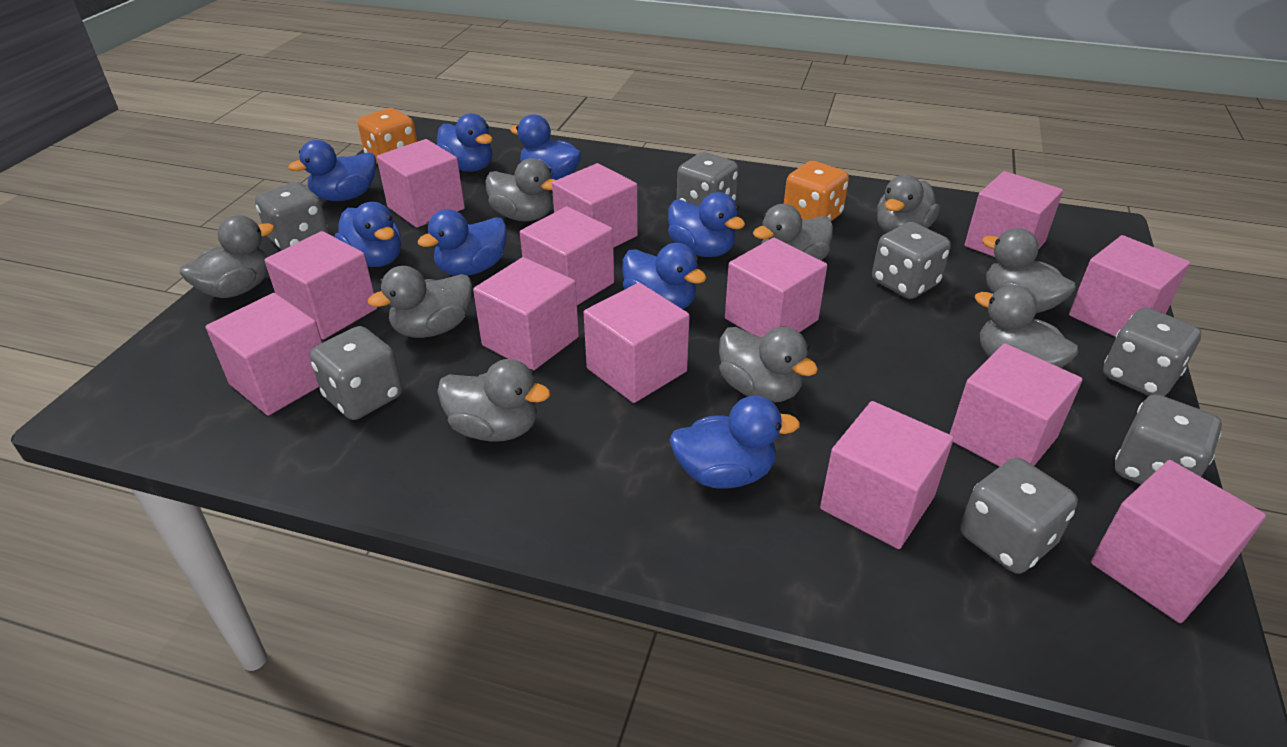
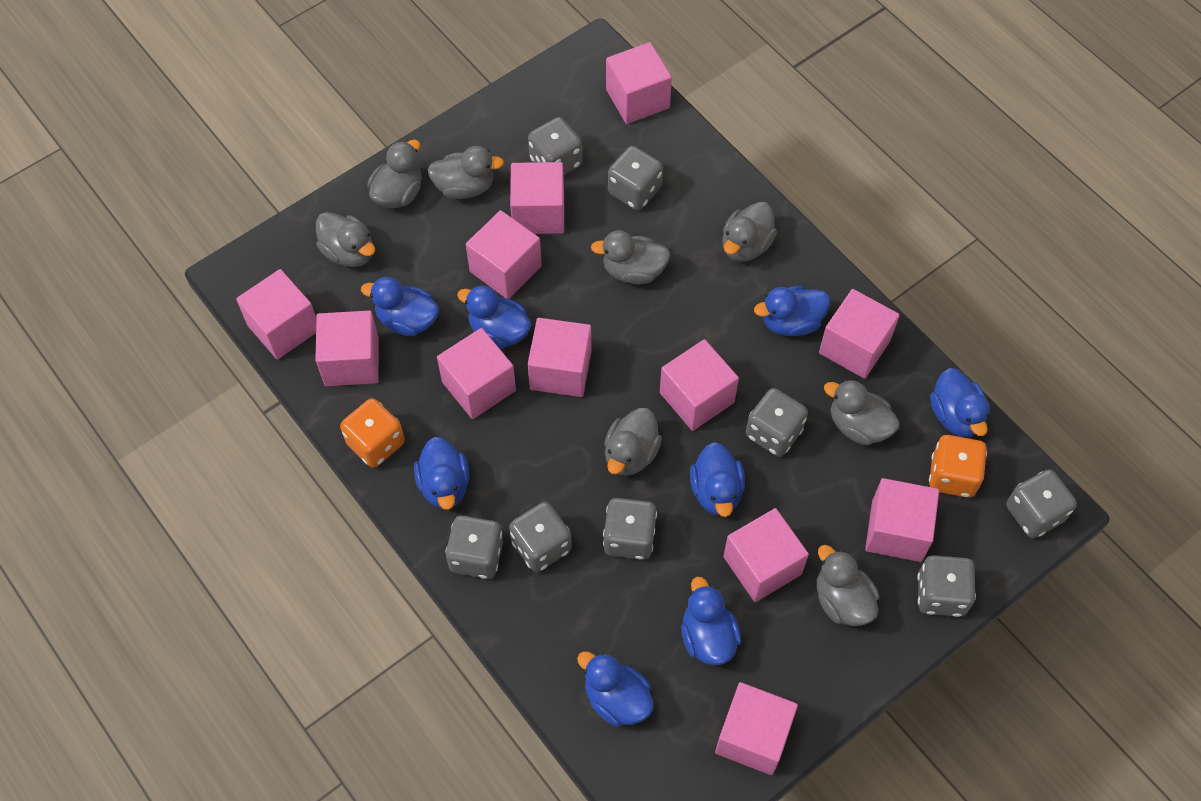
grey dice: 7 -> 8
grey duck: 9 -> 8
pink cube: 13 -> 12

